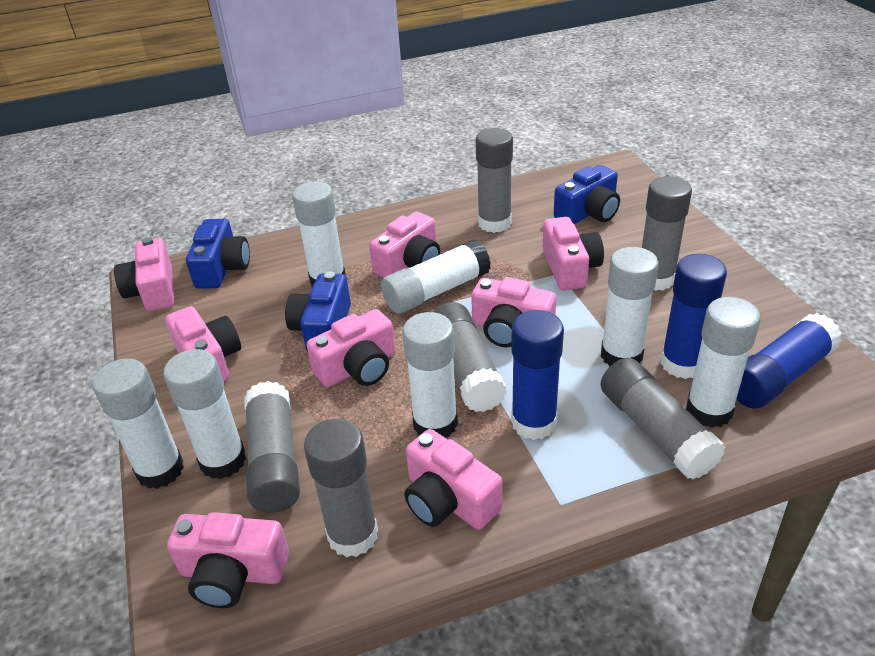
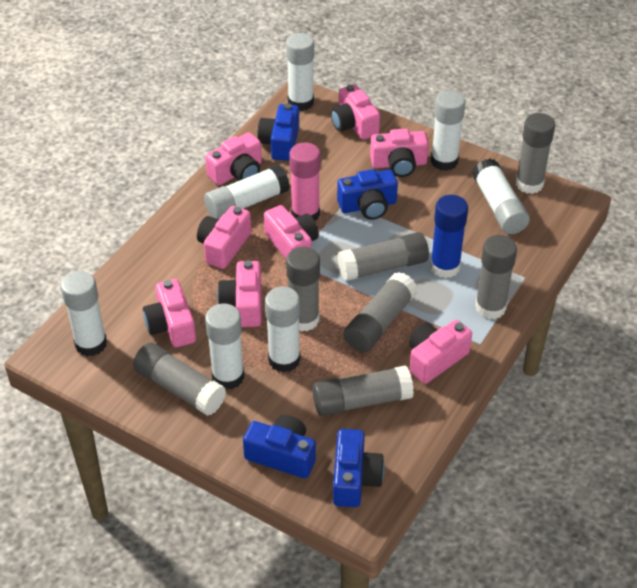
blue camera: 3 -> 4
blue glue stick: 3 -> 1
grey glue stick: 6 -> 7
pink glue stick: 0 -> 1

